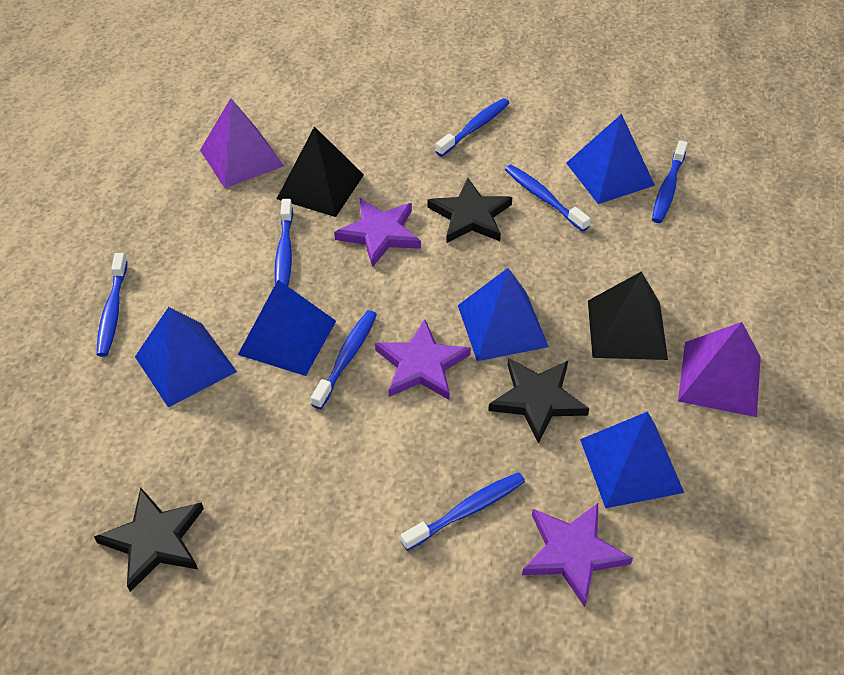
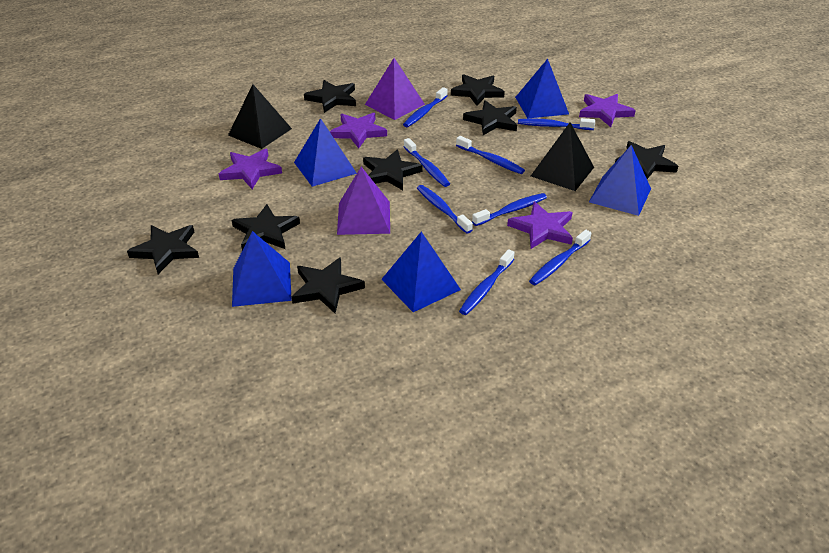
black star: 3 -> 8
blue toothbrush: 7 -> 8
purple star: 3 -> 4

